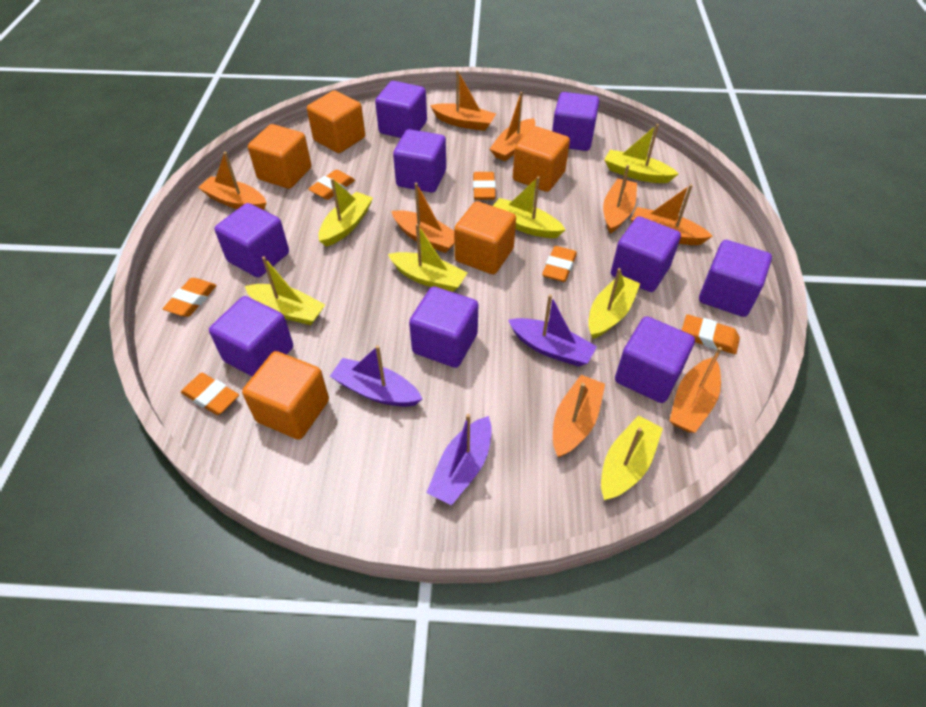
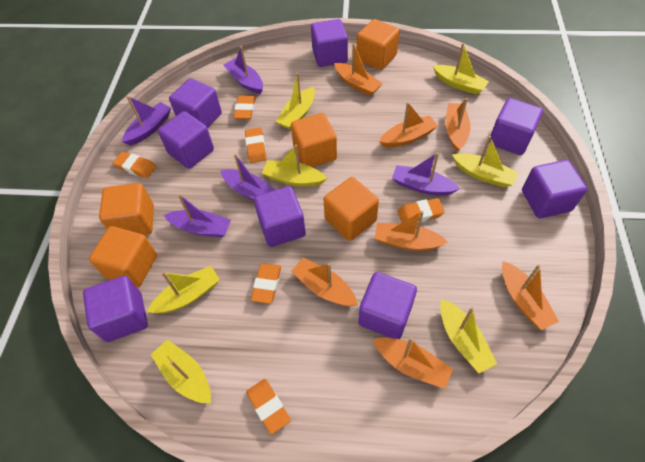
orange boat: 8 -> 7
purple boat: 3 -> 5
purple cube: 9 -> 8

